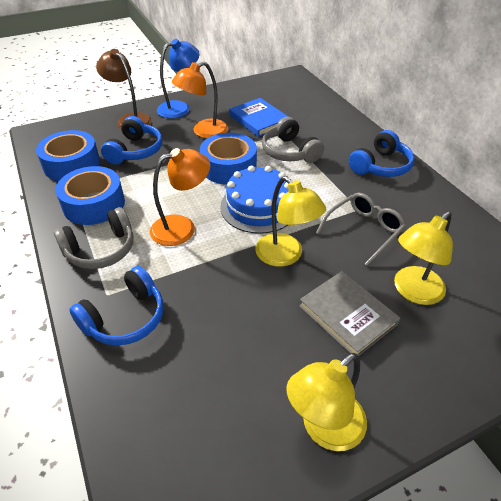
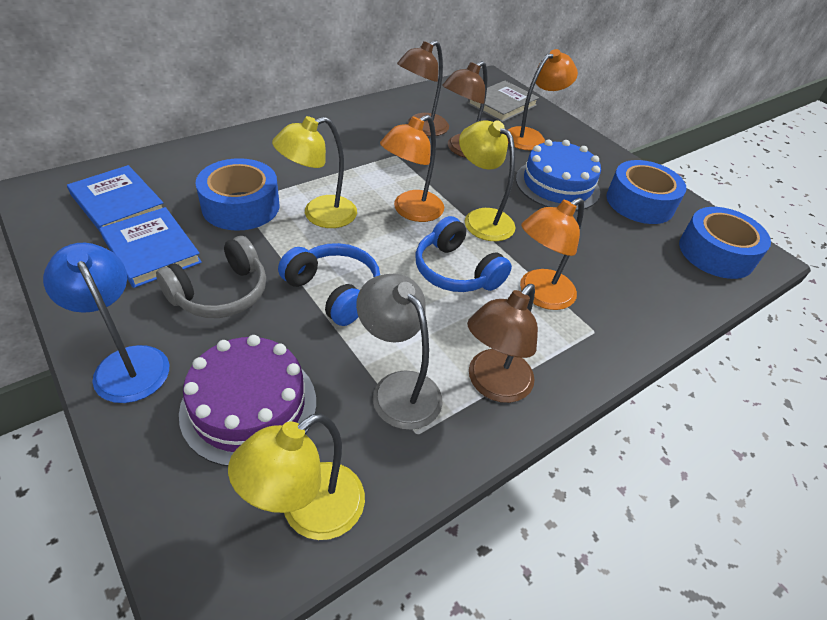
blue book: 1 -> 2
blue headphones: 3 -> 2
brown lamp: 1 -> 3
grey glasses: 1 -> 0
grey headphones: 2 -> 1
grey lamp: 0 -> 1
orange lamp: 2 -> 3
purple cake: 0 -> 1

